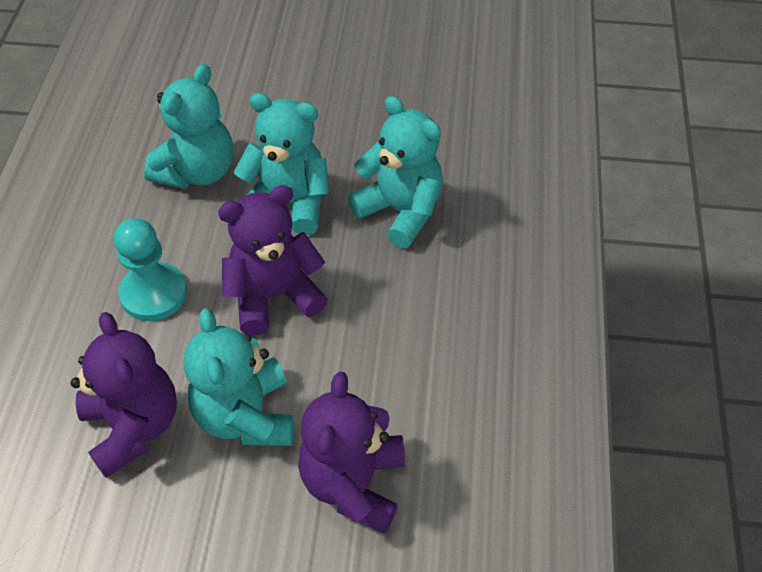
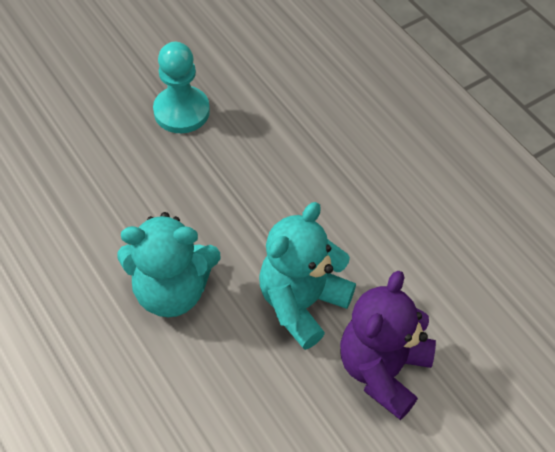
purple teddy bear: 3 -> 1
turquoise teddy bear: 4 -> 2

